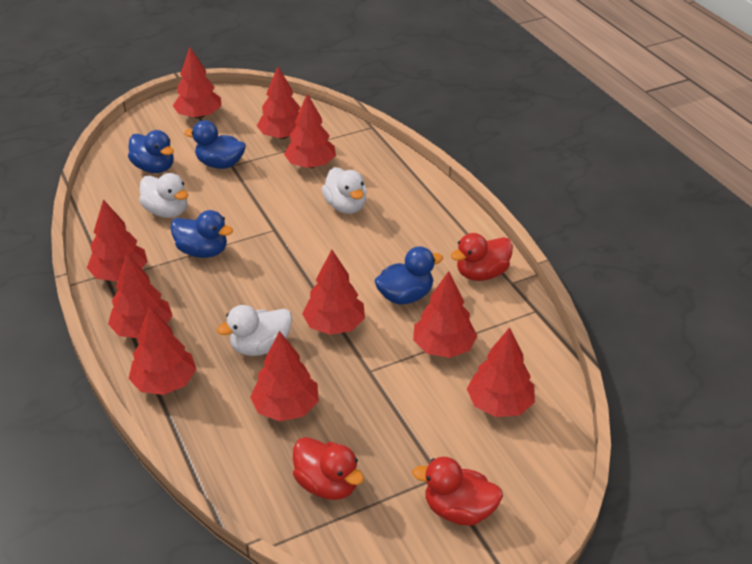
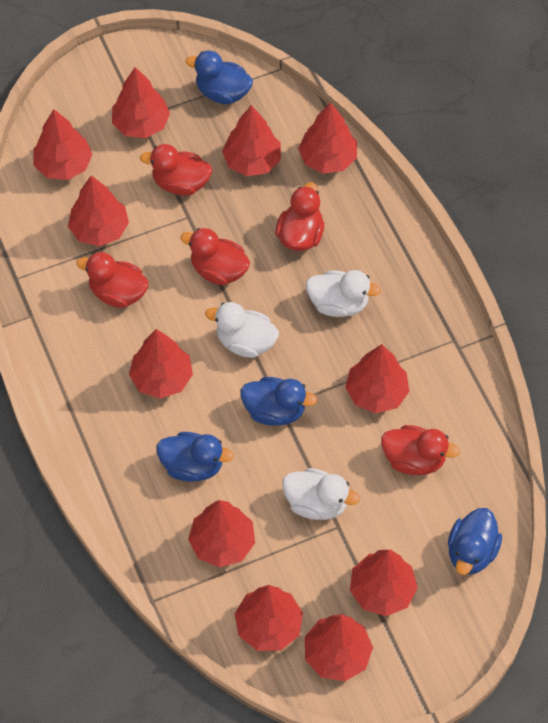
red duck: 3 -> 5
red tree: 10 -> 11

